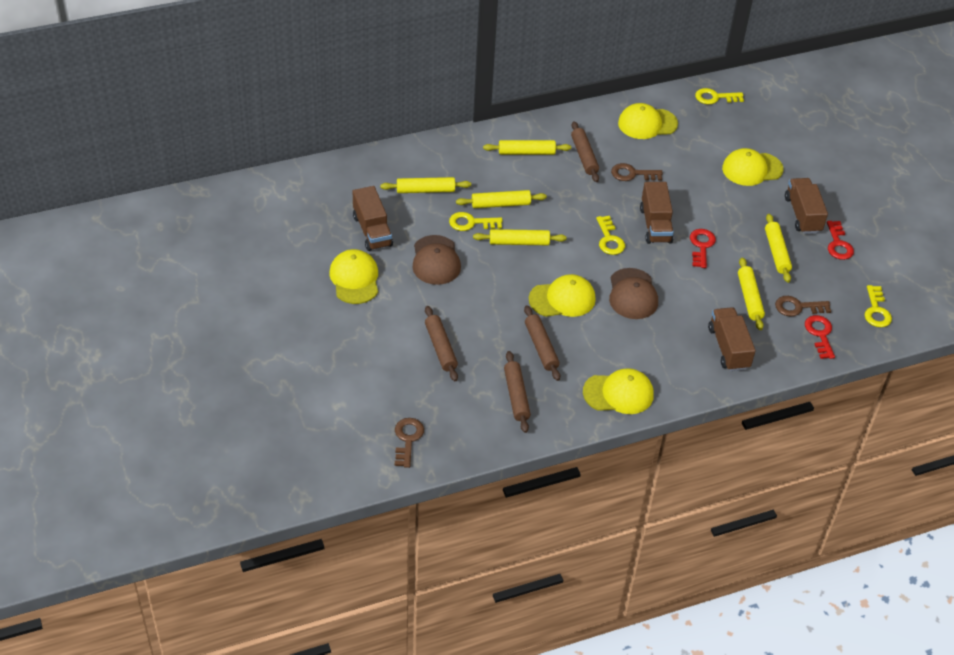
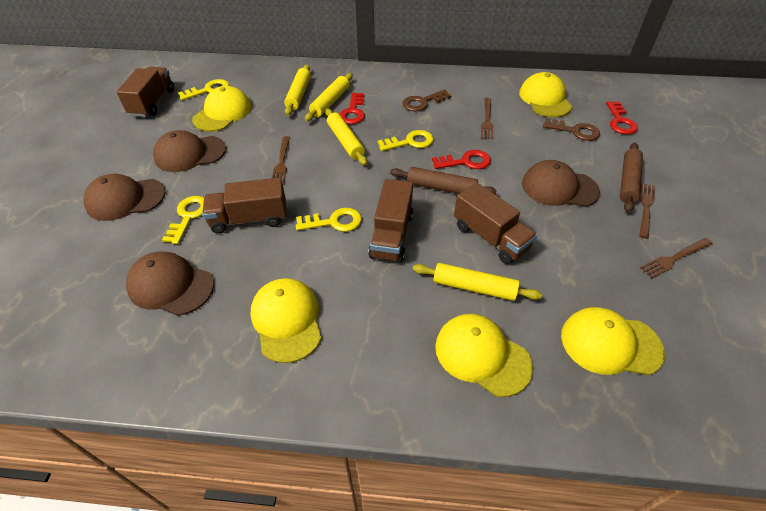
brown cap: 2 -> 4
brown fork: 0 -> 4
brown key: 3 -> 2
brown rolling pin: 4 -> 2
yellow rolling pin: 6 -> 4

